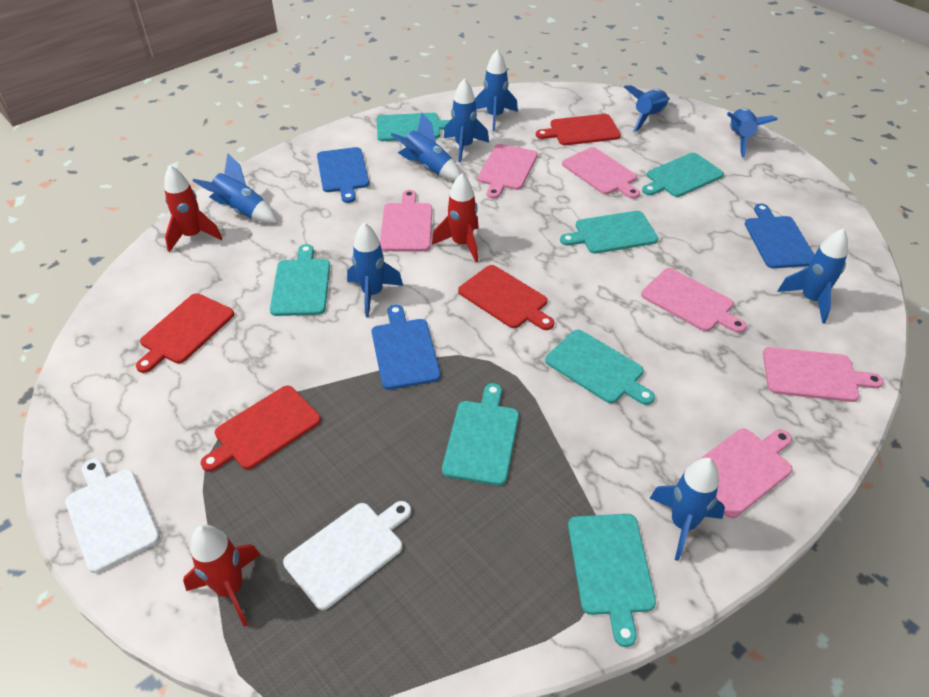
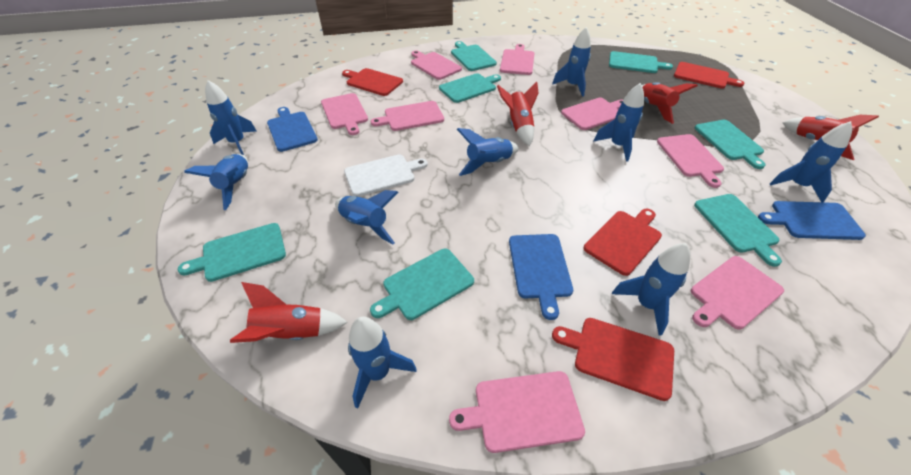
pink cutting board: 6 -> 8
red rocket: 3 -> 4
white cutting board: 2 -> 1

